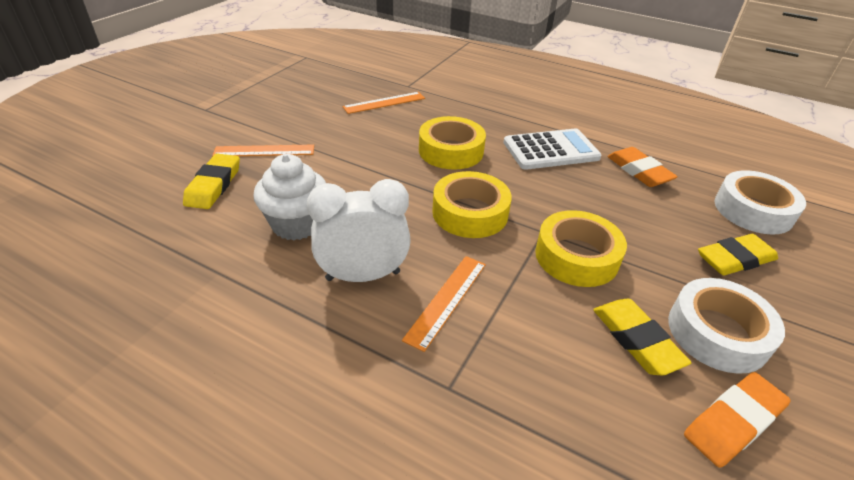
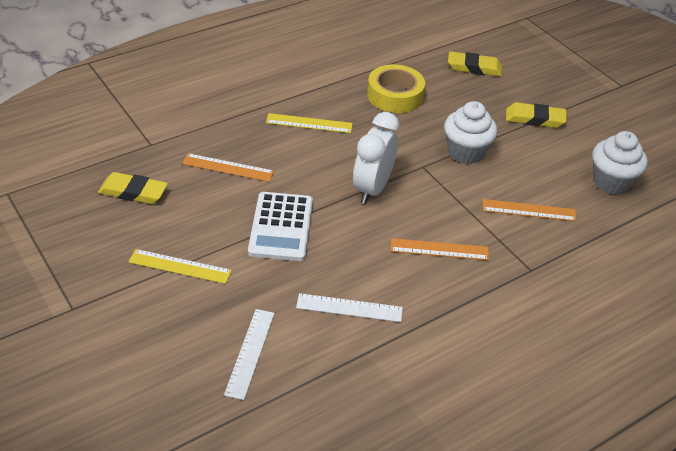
orange eraser: 2 -> 0
white cupcake: 1 -> 2
white ruler: 0 -> 2
white tape: 2 -> 0
yellow ruler: 0 -> 2
yellow tape: 3 -> 1

